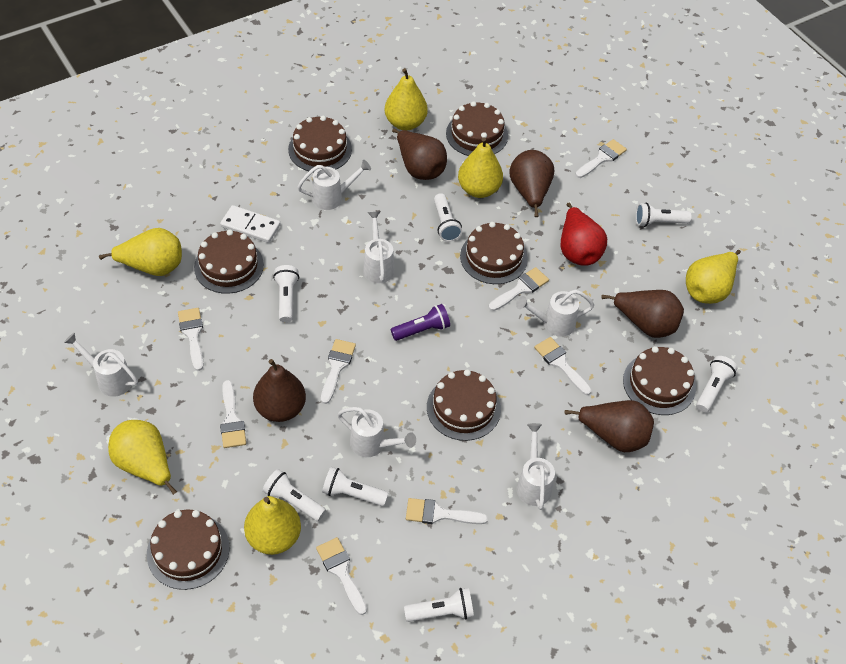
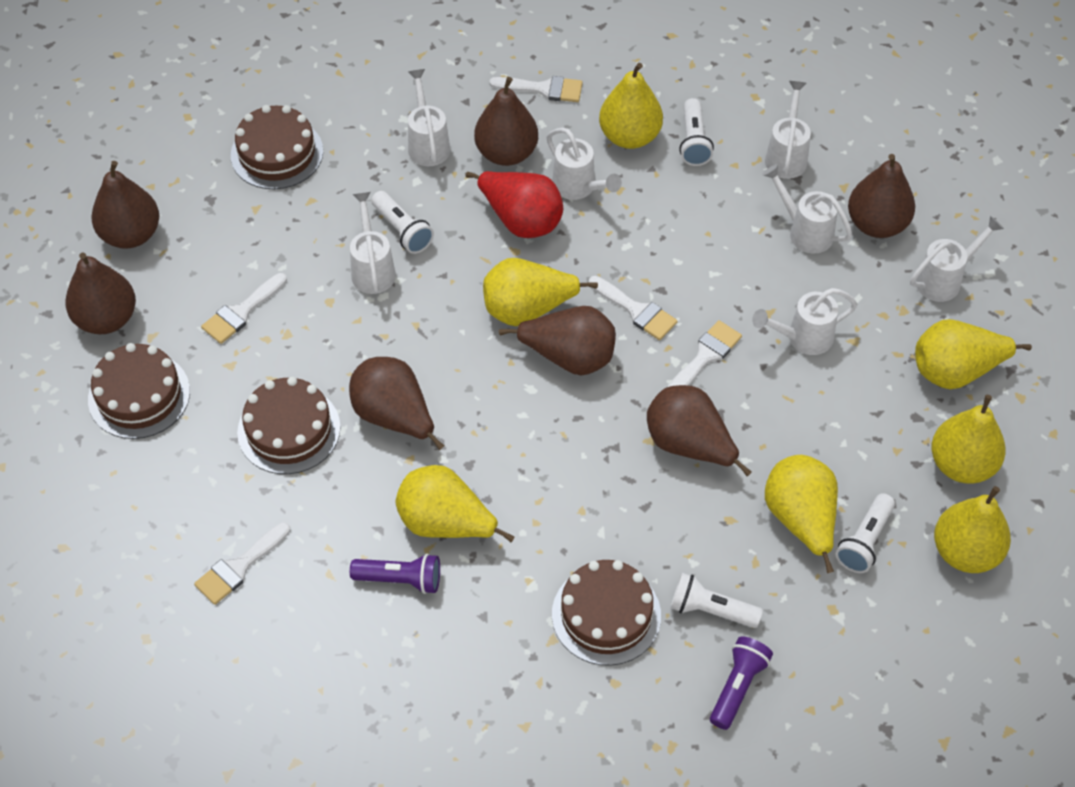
brown cake: 7 -> 4
brown pear: 5 -> 7
purple flashlight: 1 -> 2
white brush: 8 -> 5
white domino: 1 -> 0
white flashlight: 7 -> 4
white watering can: 6 -> 7
yellow pear: 6 -> 7

